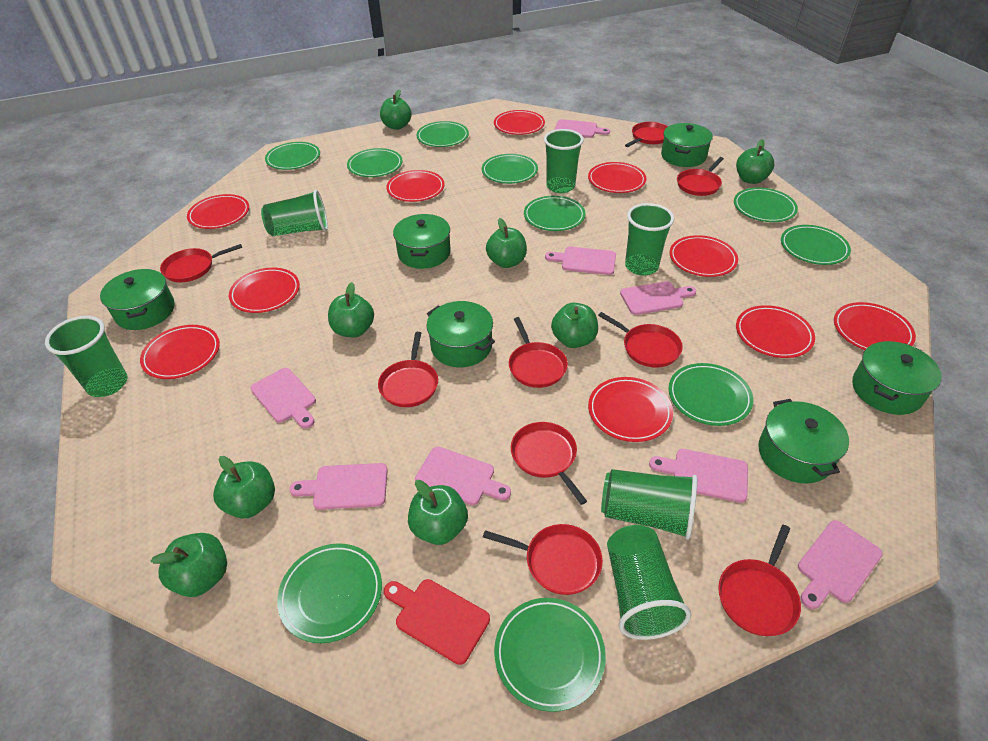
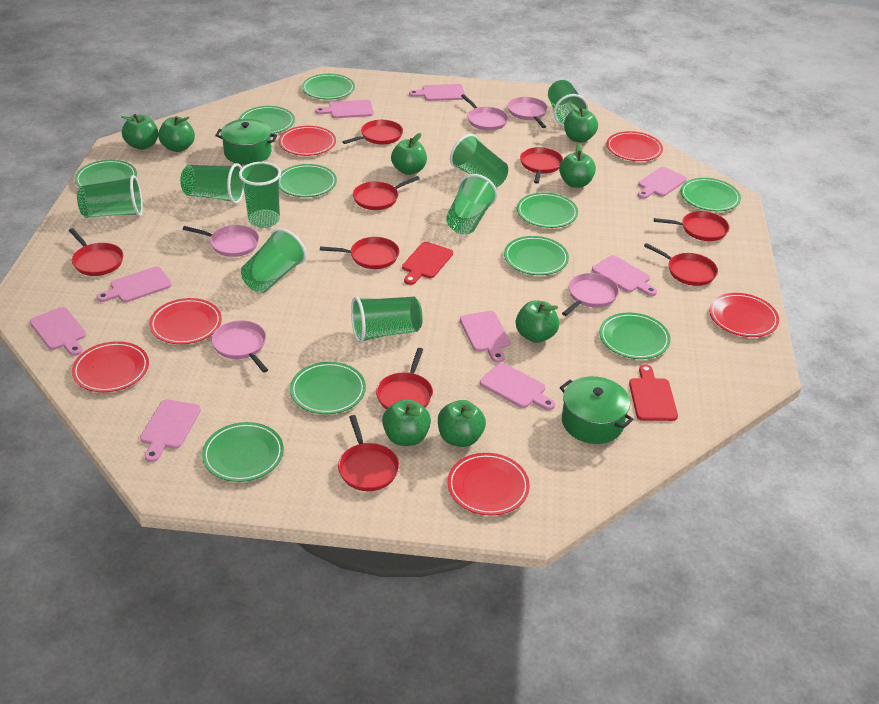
green cup: 6 -> 8
green pot: 6 -> 2
pink cutting board: 8 -> 9
pink pan: 0 -> 5
red cutting board: 1 -> 2
red plate: 10 -> 6

